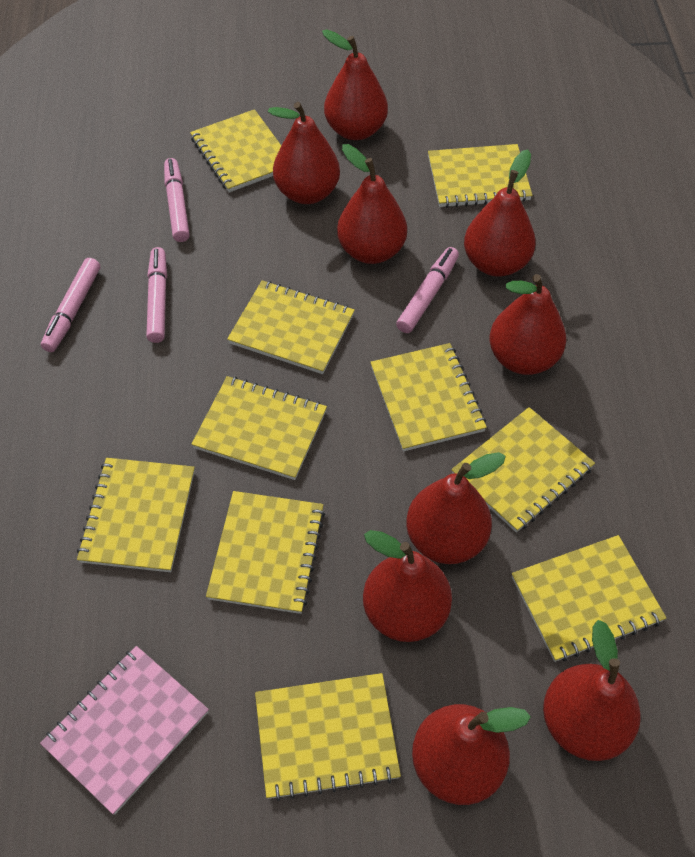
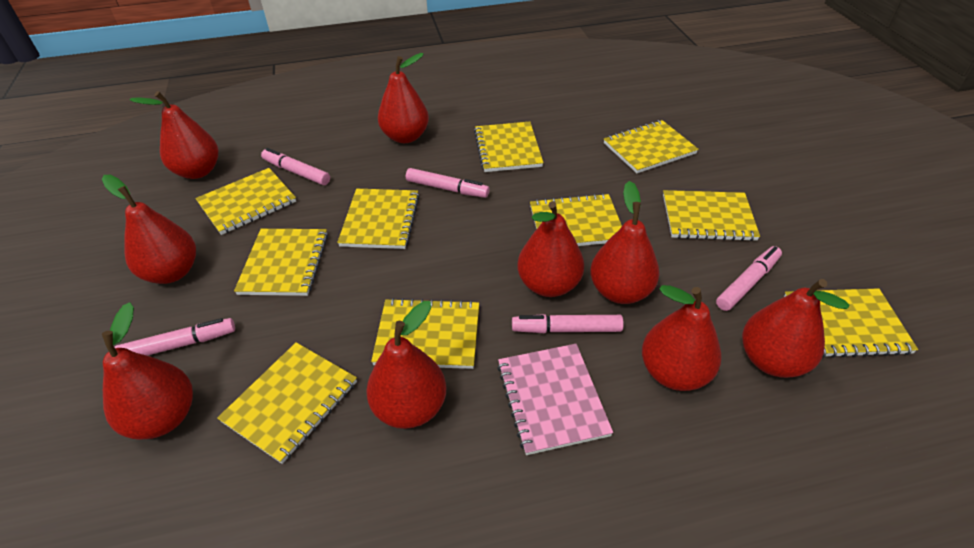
pink marker: 4 -> 5

